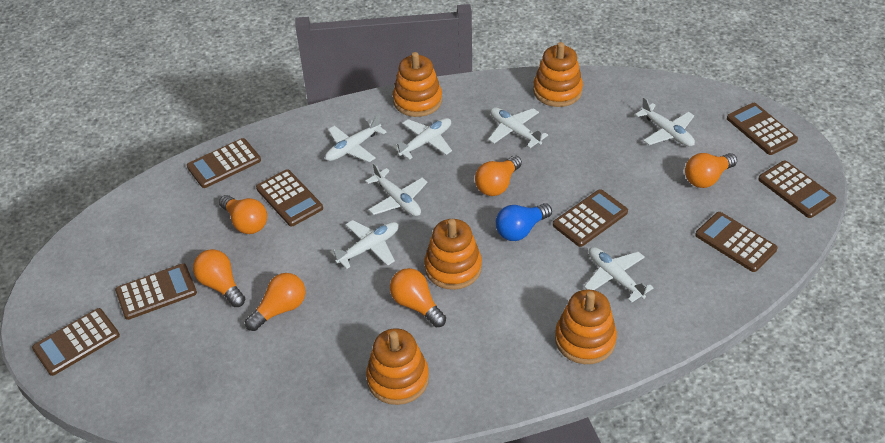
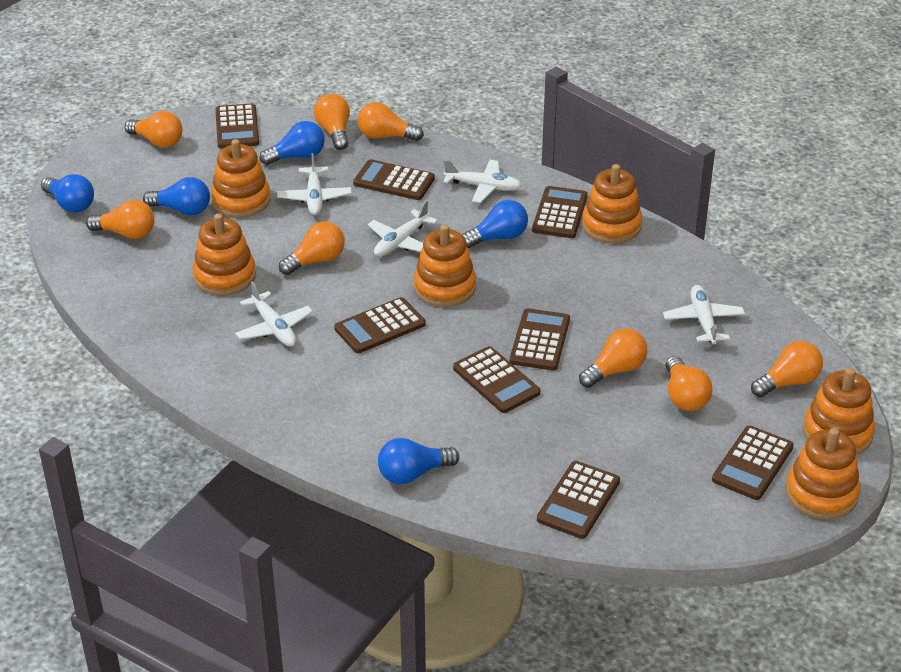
blue light bulb: 1 -> 5
orange light bulb: 6 -> 8
orange stacking toy: 5 -> 6
white plane: 7 -> 5

